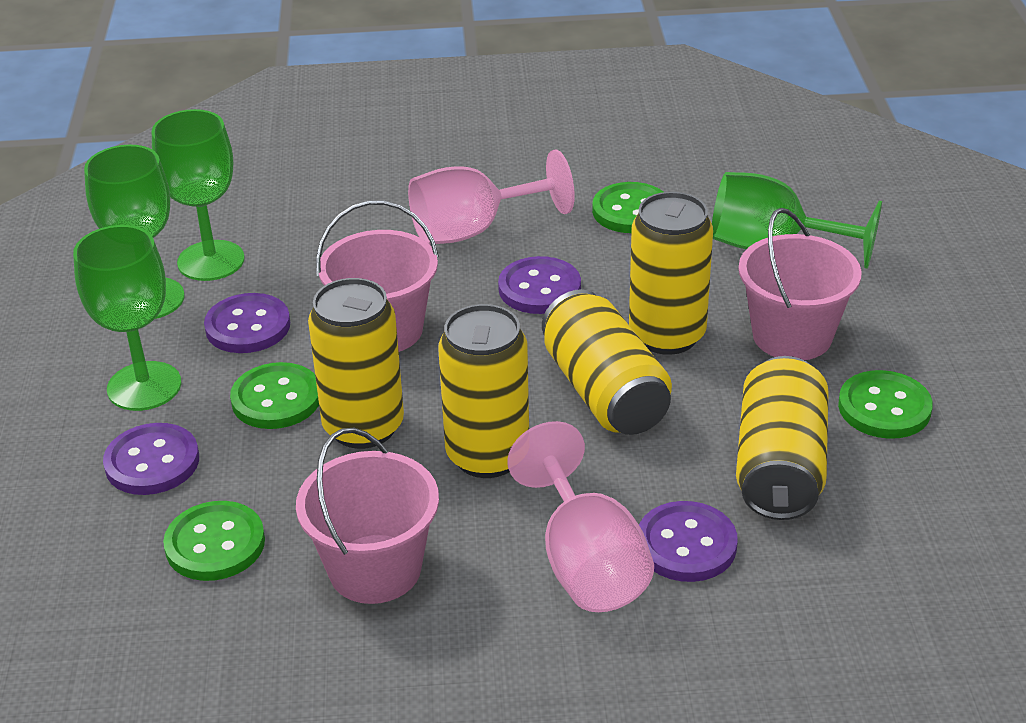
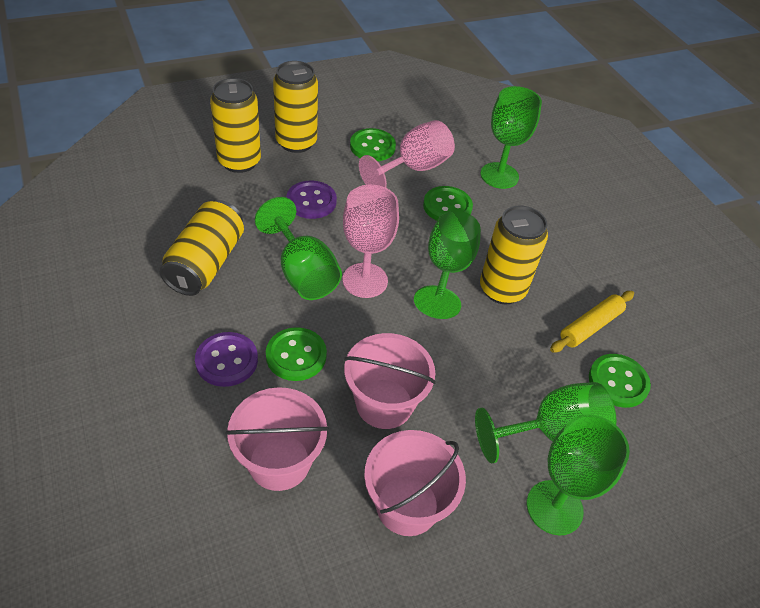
green goblet: 4 -> 5
purple button: 4 -> 2
yellow can: 5 -> 4
yellow rolling pin: 0 -> 1

